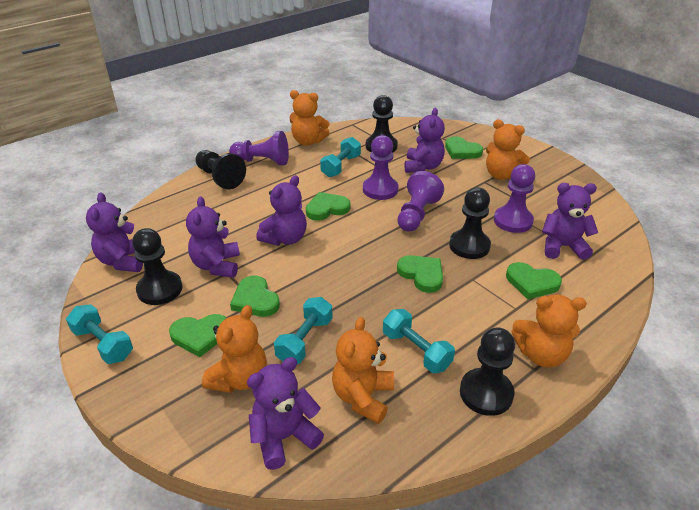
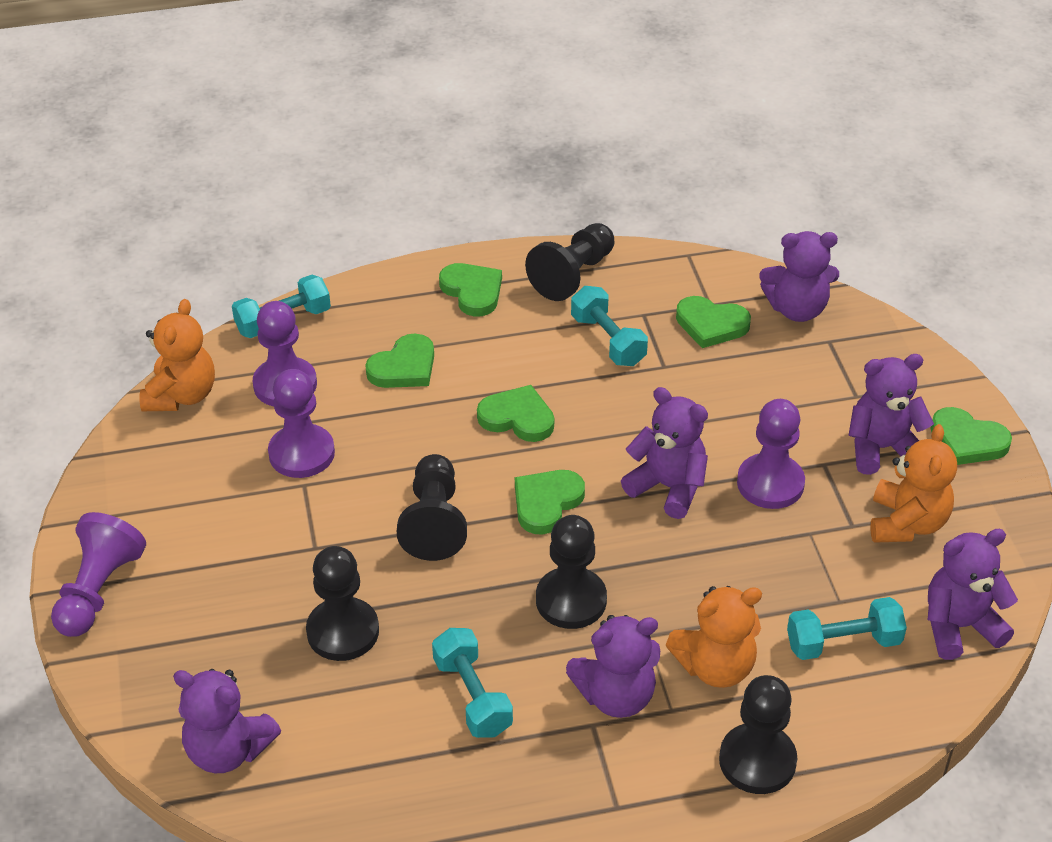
orange teddy bear: 5 -> 3

